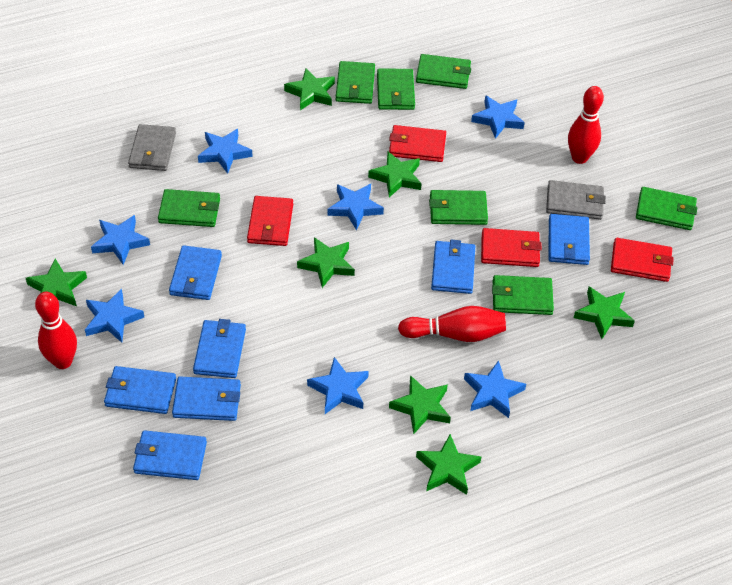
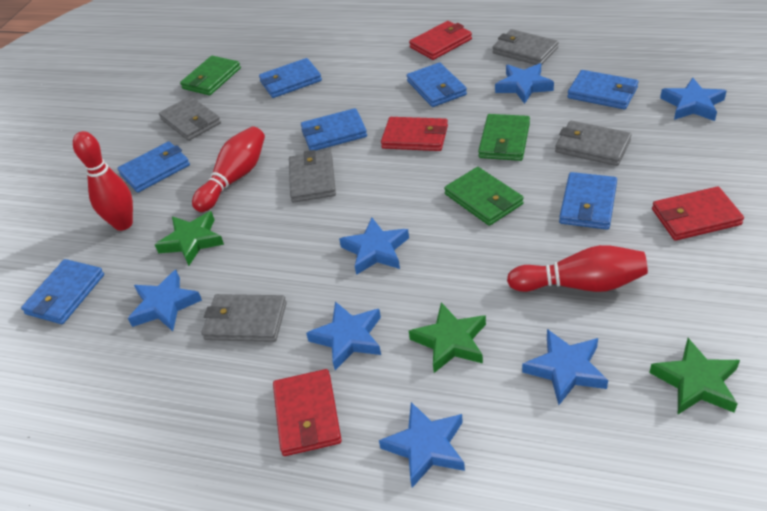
green star: 7 -> 3
green wallet: 7 -> 3
grey wallet: 2 -> 5

